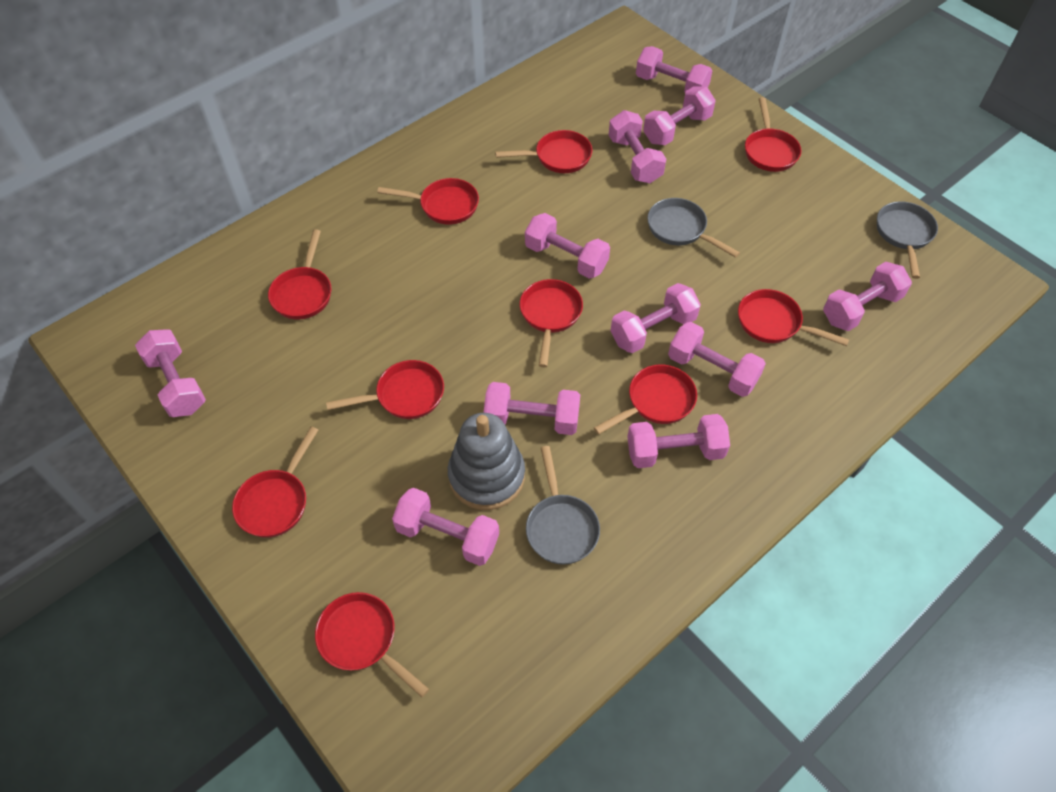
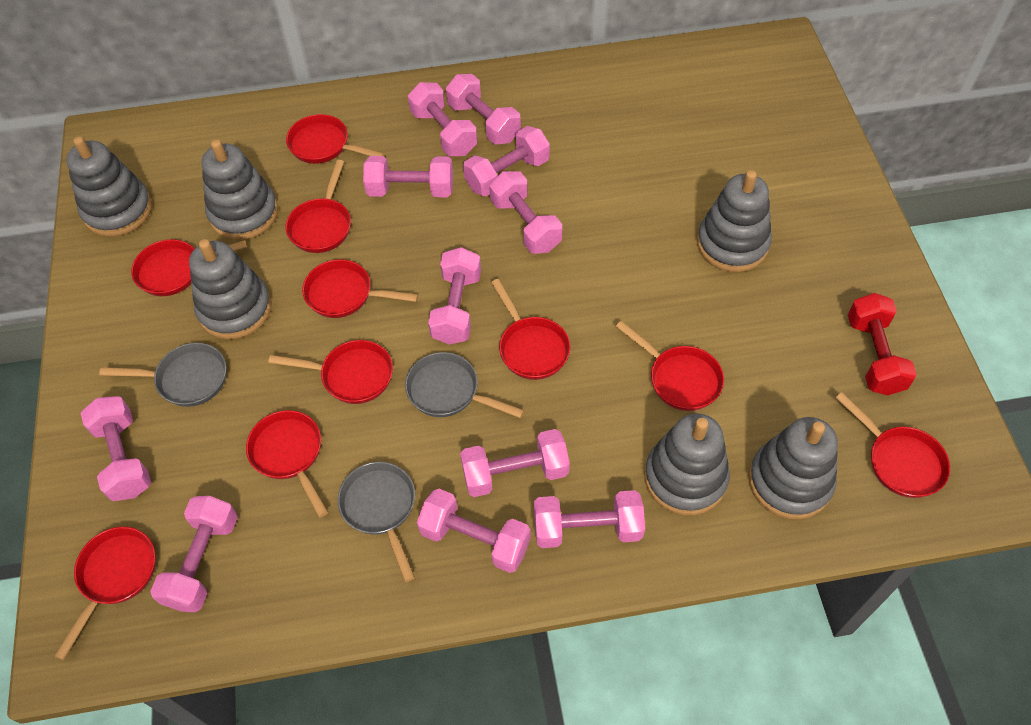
grey stacking toy: 1 -> 6
red dumbbell: 0 -> 1

